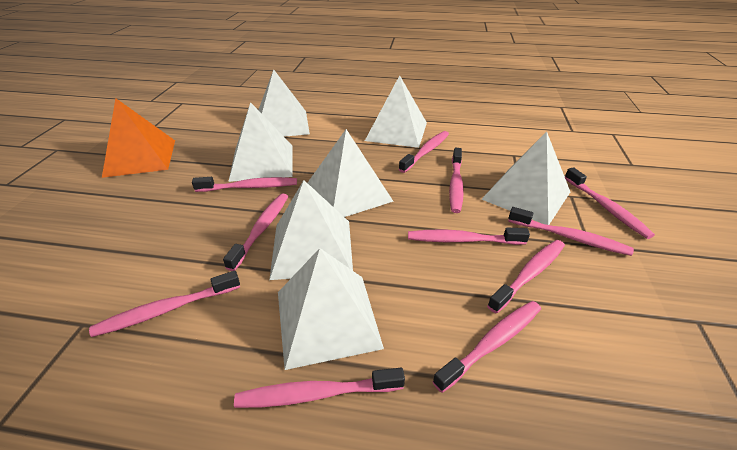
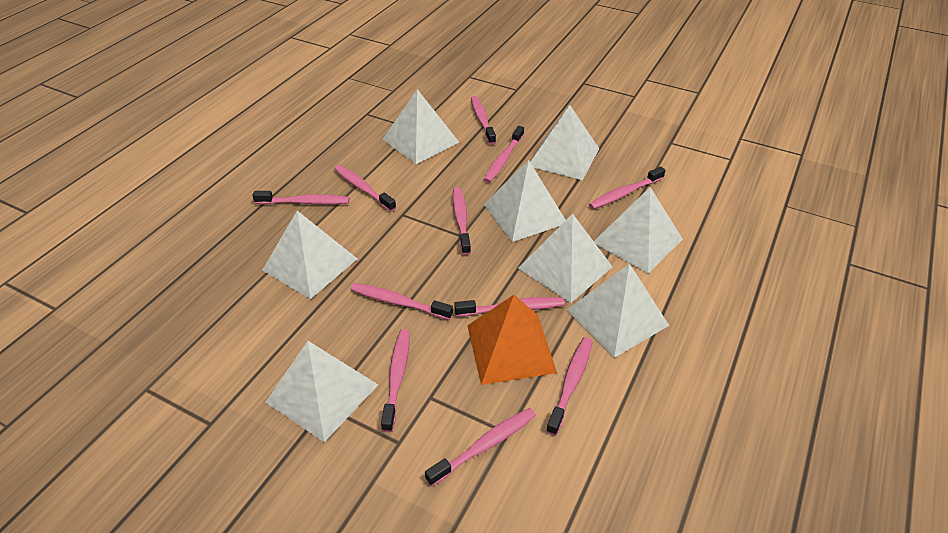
white pyramid: 7 -> 8

